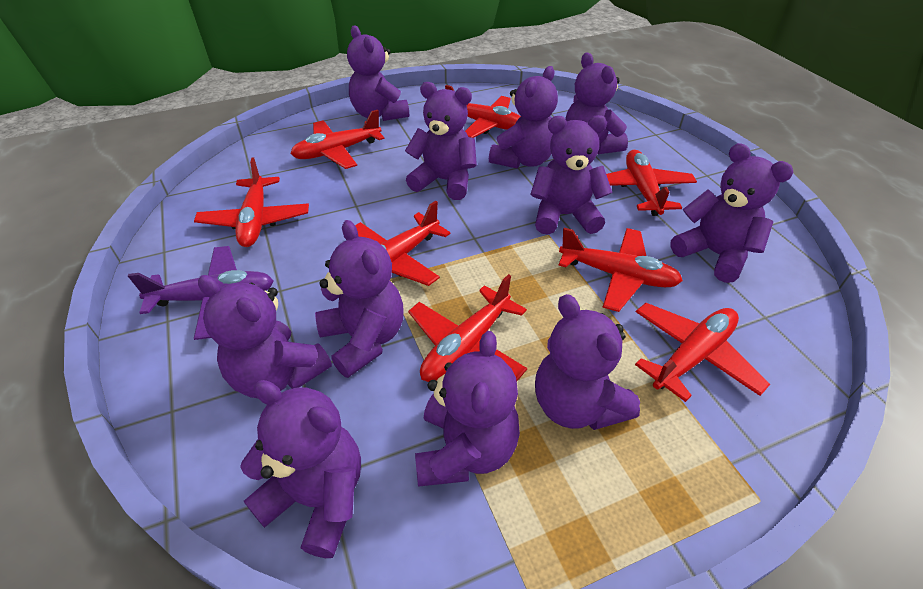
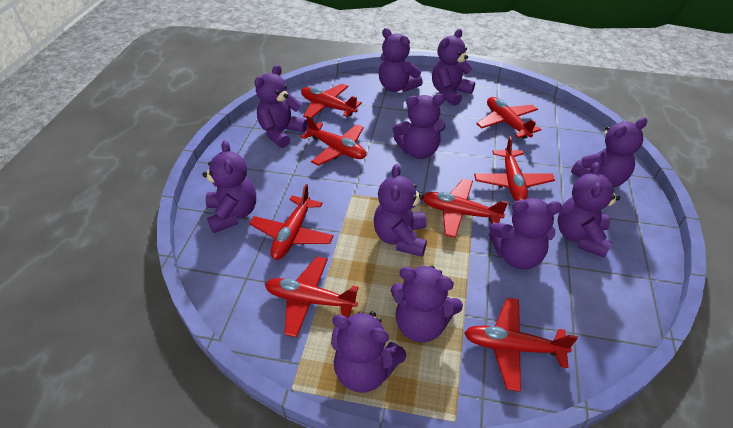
purple plane: 1 -> 0

